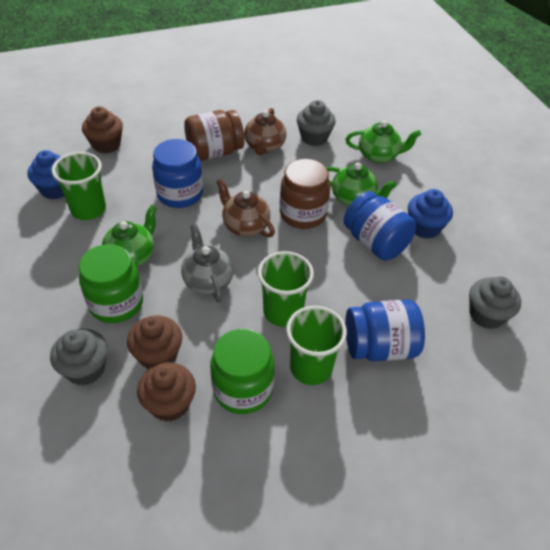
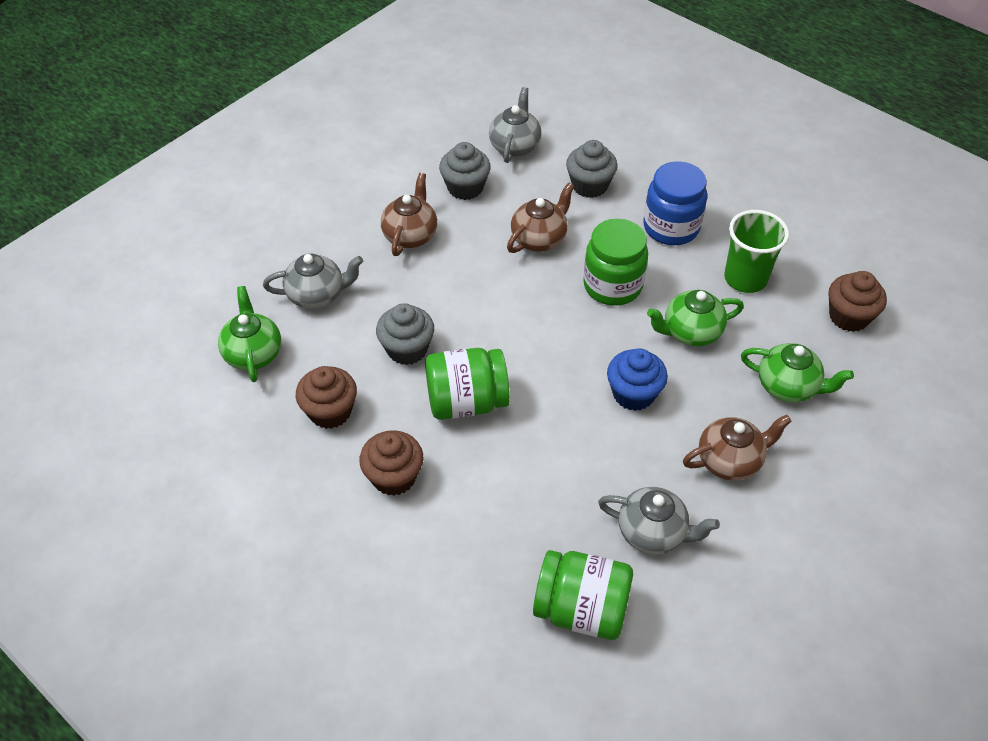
blue cupcake: 2 -> 1
blue jar: 3 -> 1
brown jar: 2 -> 0
brown teapot: 2 -> 3
green cup: 3 -> 1
green jar: 2 -> 3
grey teapot: 1 -> 3

